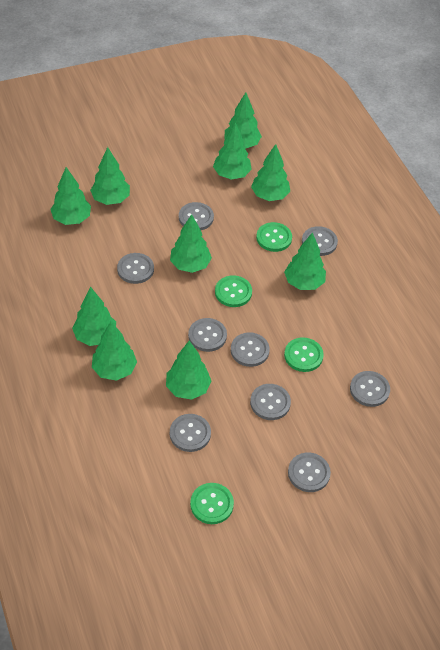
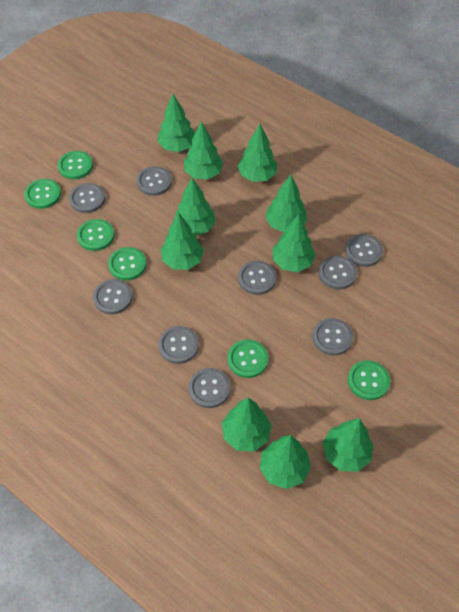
green button: 4 -> 6

